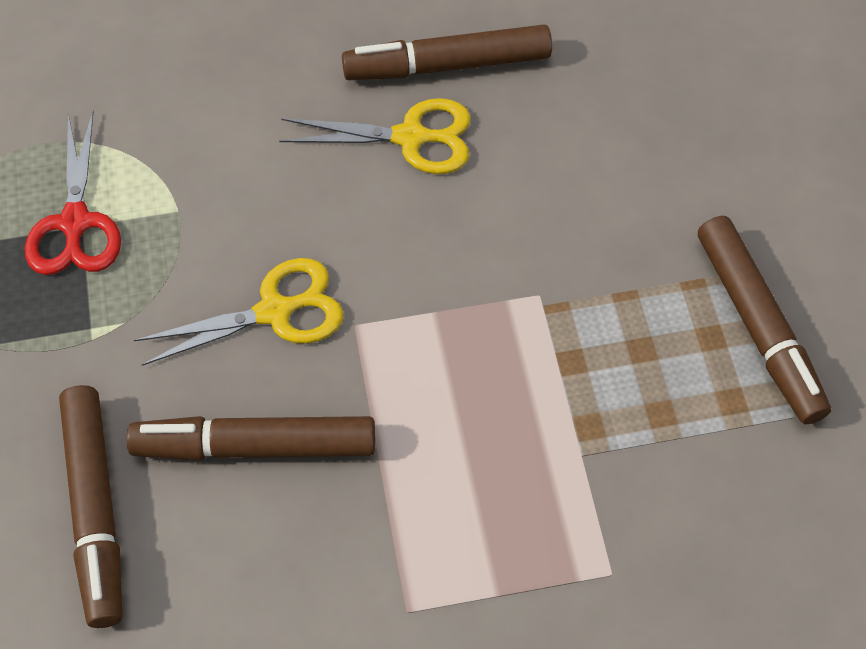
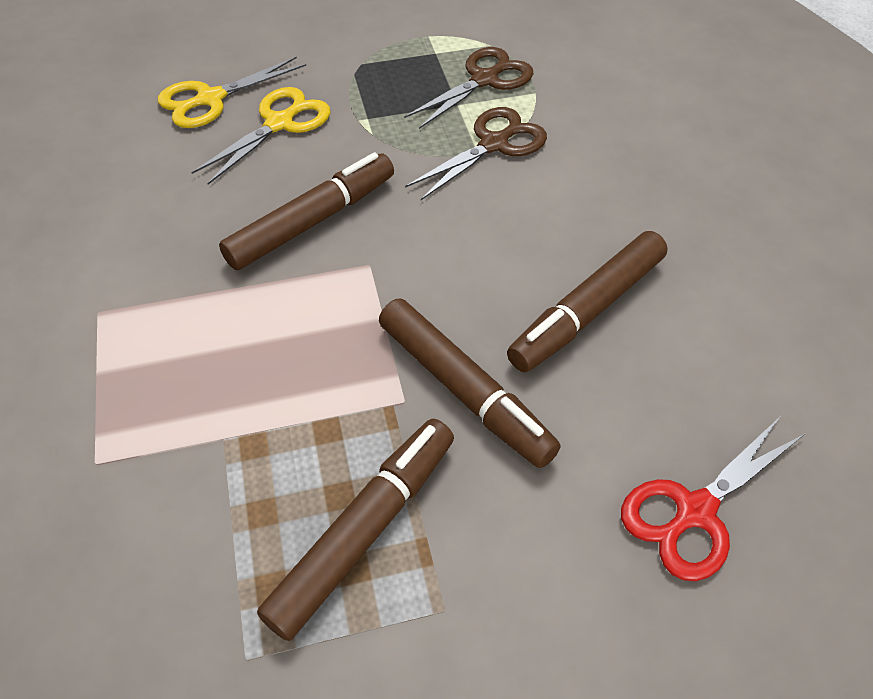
brown scissors: 0 -> 2

